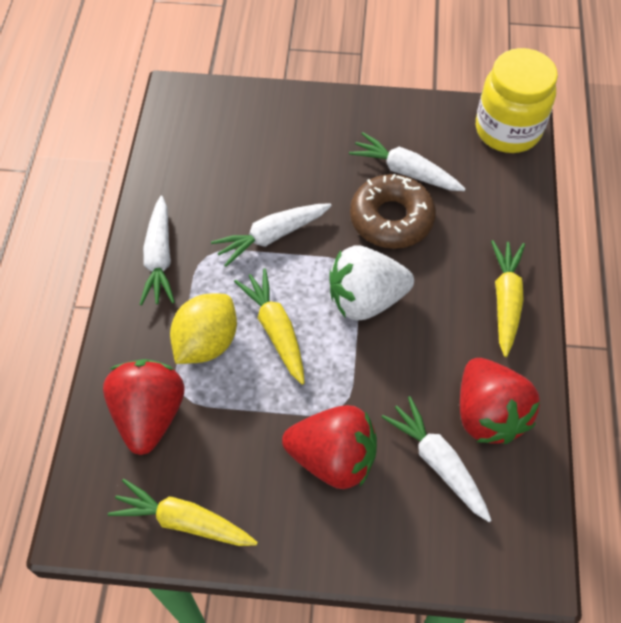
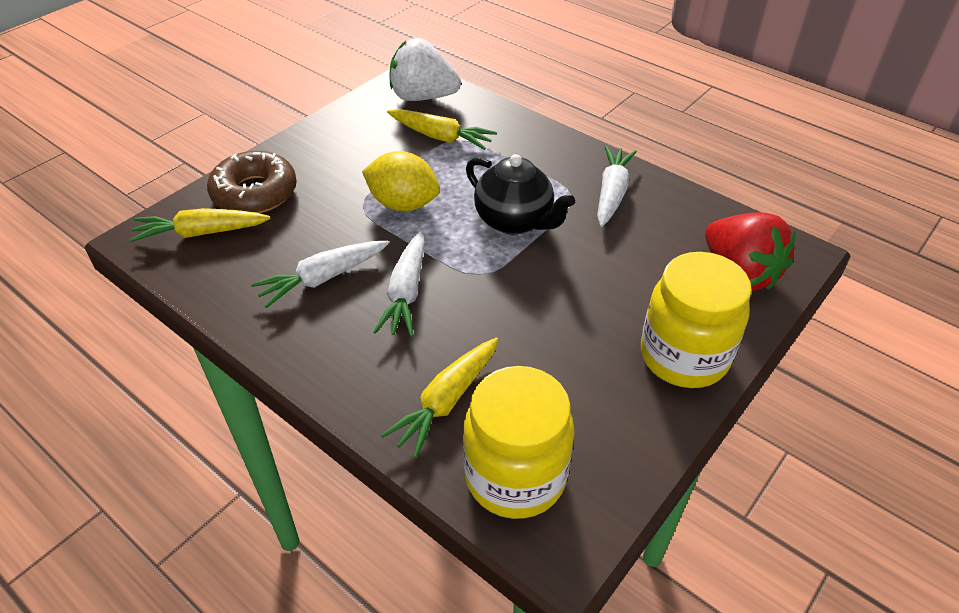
black teapot: 0 -> 1
red strawberry: 3 -> 1
white carrot: 4 -> 3
yellow jar: 1 -> 2

